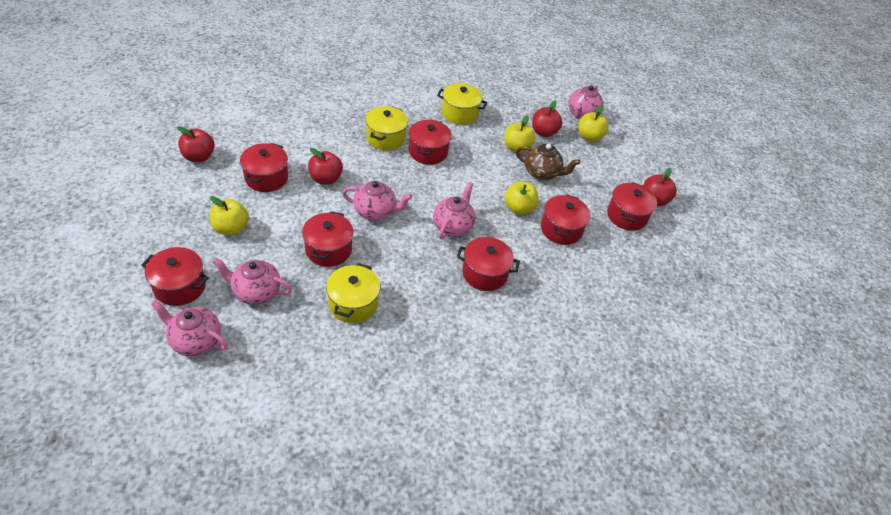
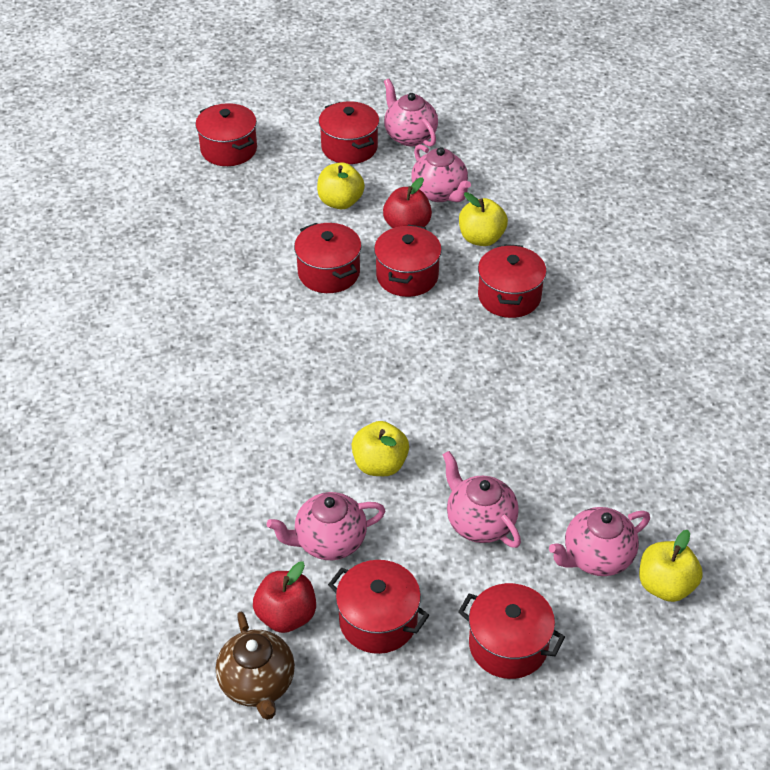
red apple: 4 -> 2
yellow pot: 3 -> 0

